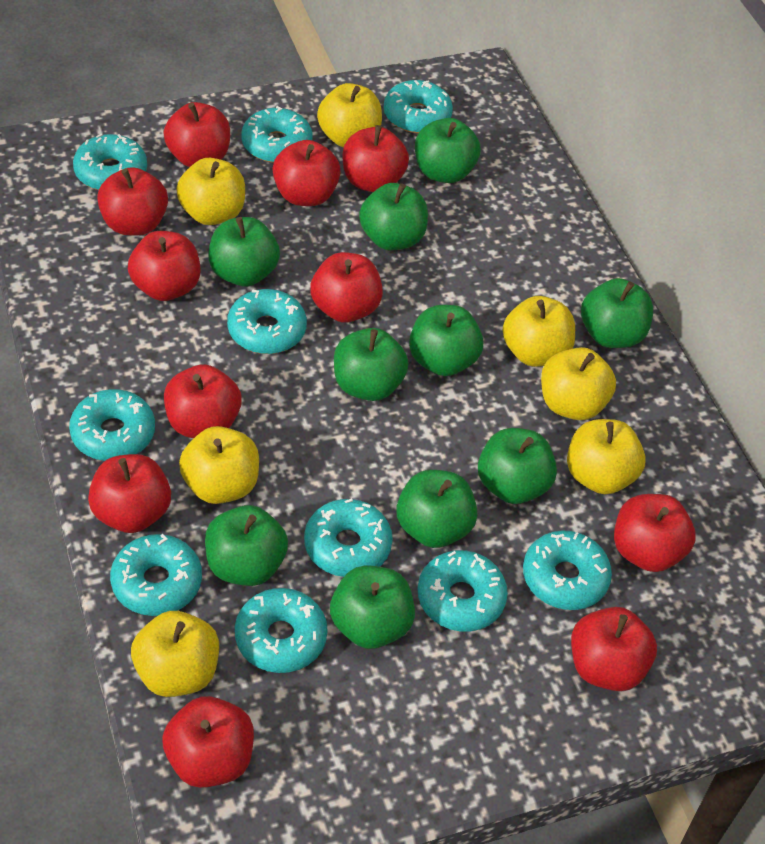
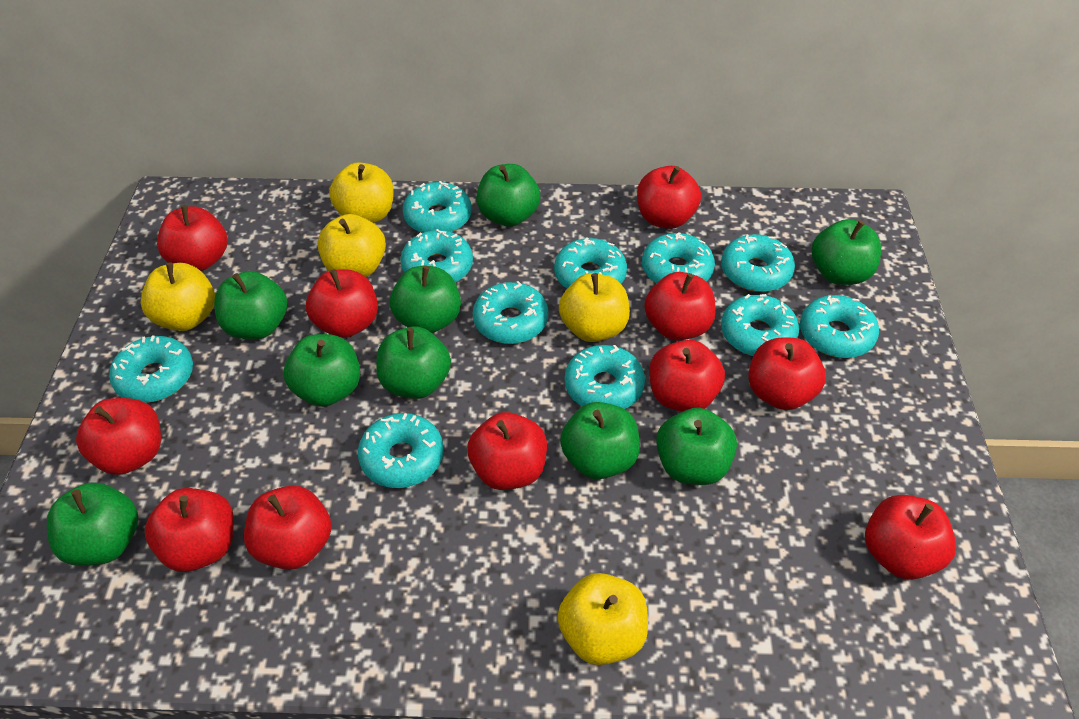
green apple: 10 -> 9
turquoise donut: 10 -> 11
yellow apple: 7 -> 5

